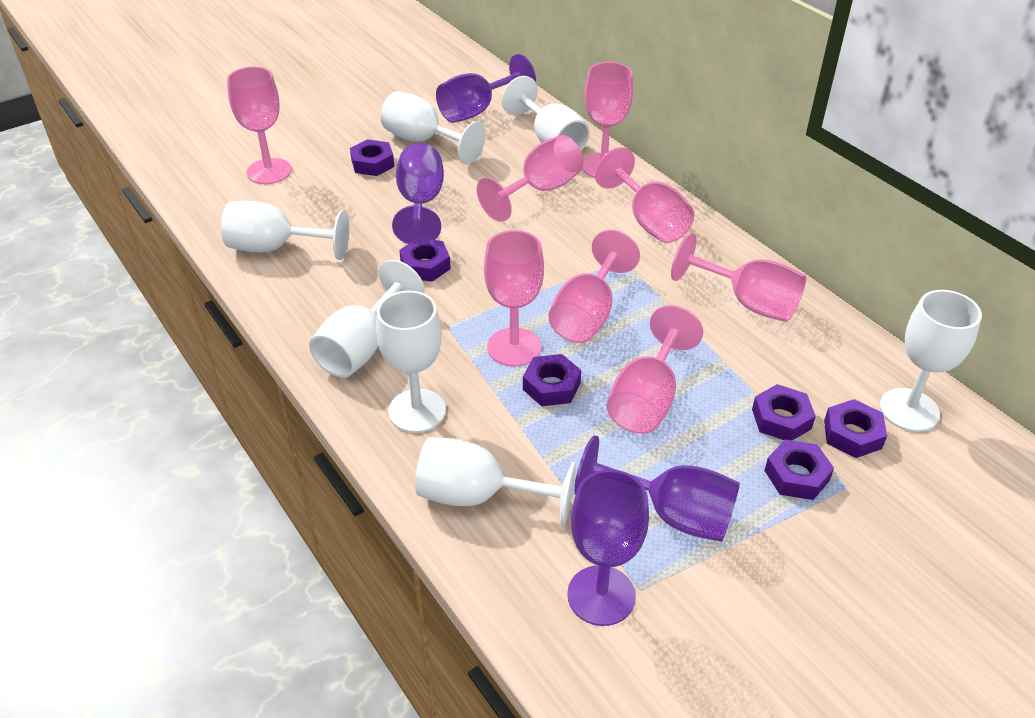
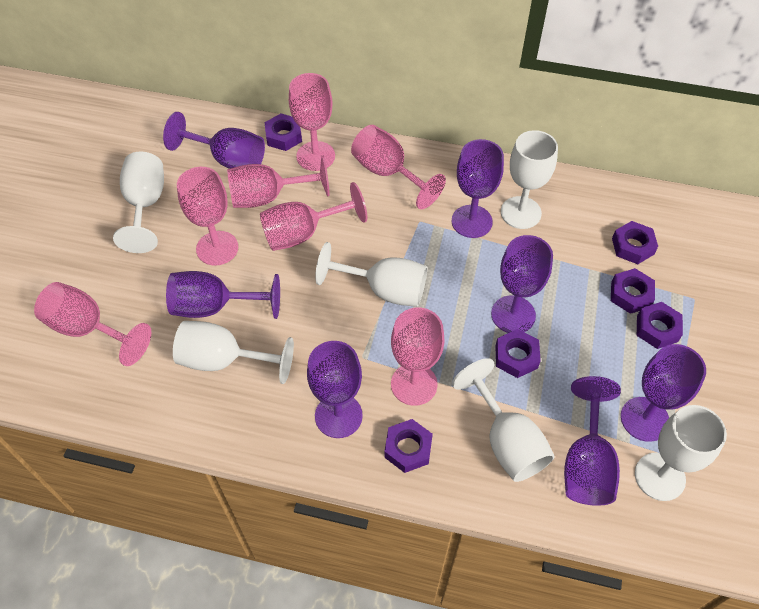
pink goblet: 8 -> 7
purple goblet: 4 -> 7
white goblet: 7 -> 6

